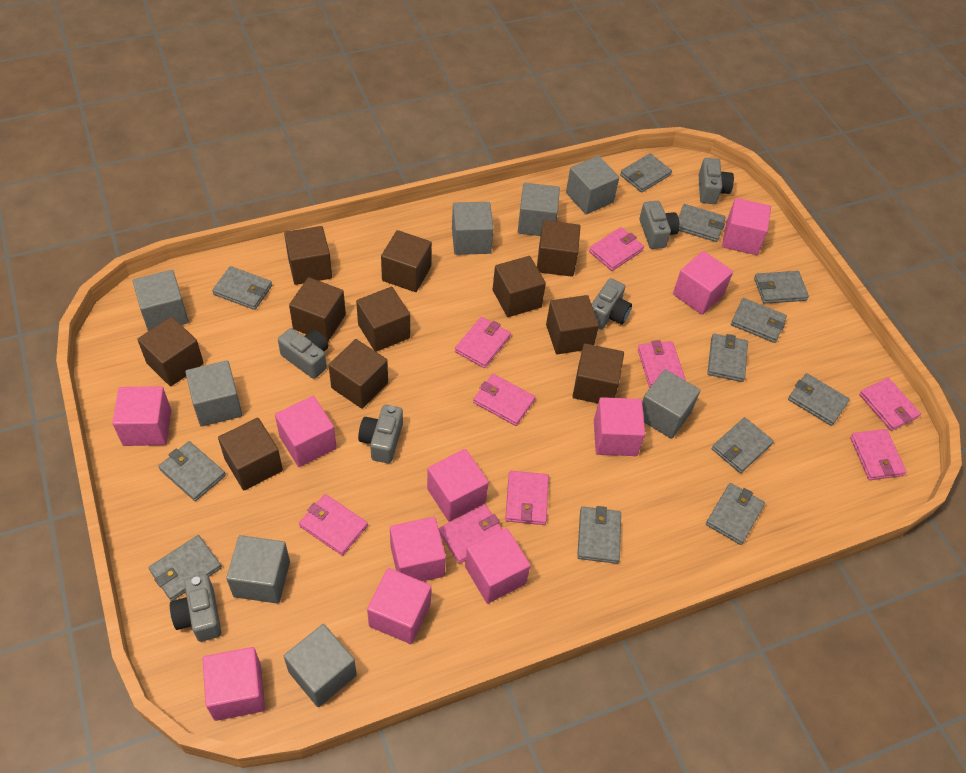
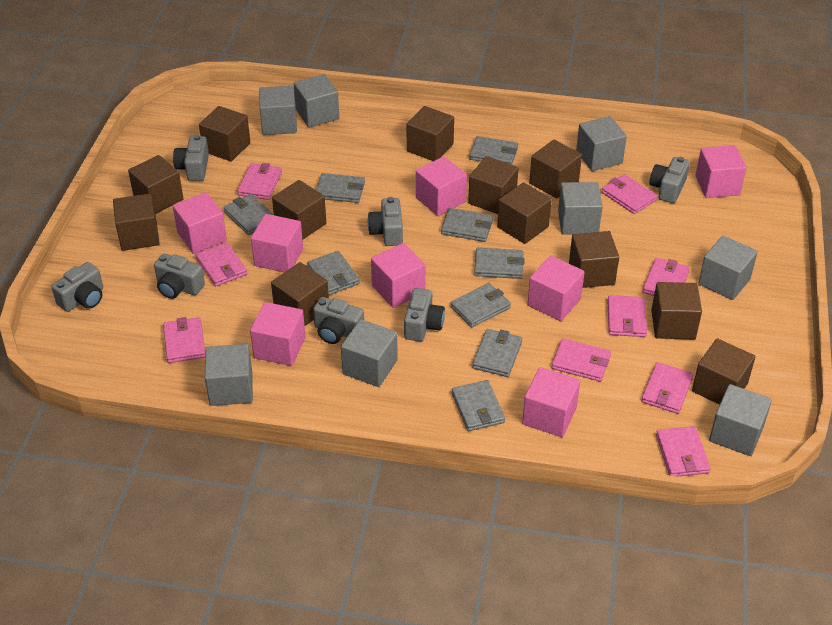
brown cube: 11 -> 12
grey camera: 6 -> 7
grey wallet: 12 -> 9
pink cube: 10 -> 8

